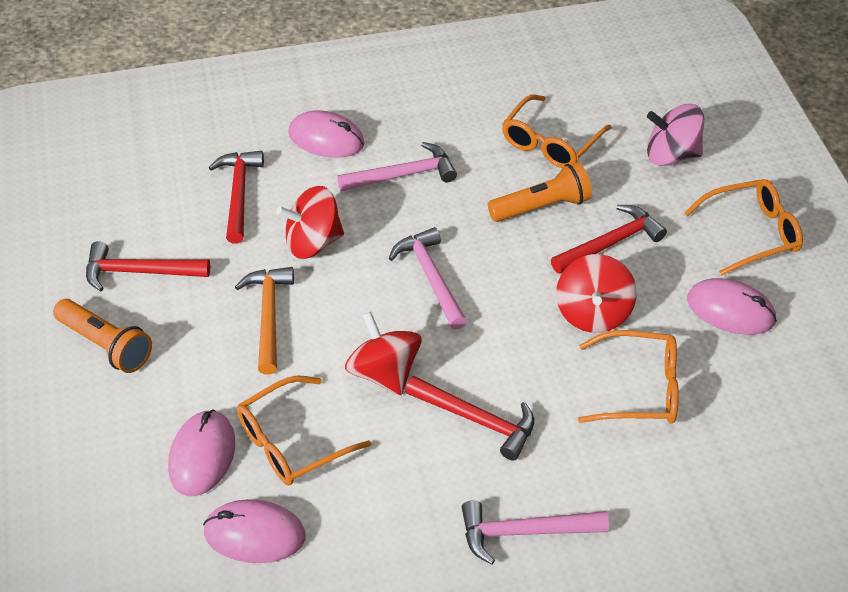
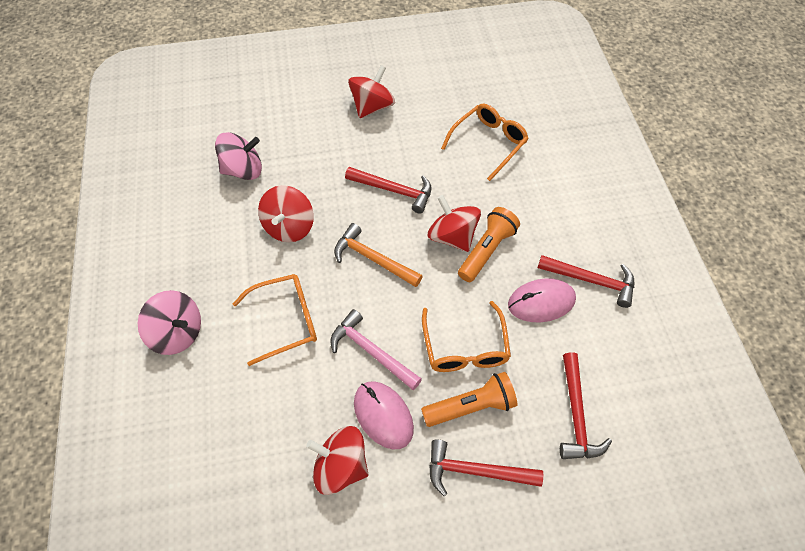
orange glasses: 4 -> 3
pink hammer: 3 -> 1
pink mouse: 4 -> 2
pink spinning top: 1 -> 2
red spinning top: 3 -> 4

